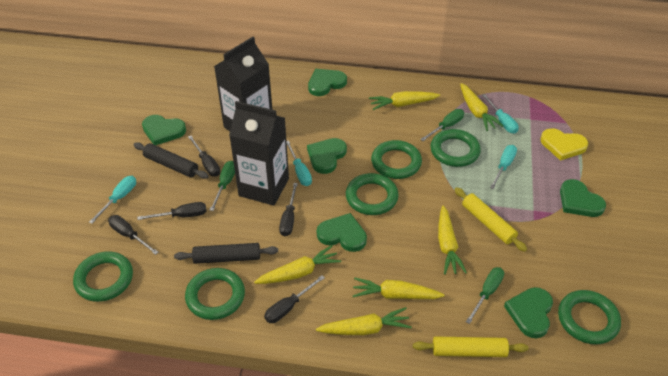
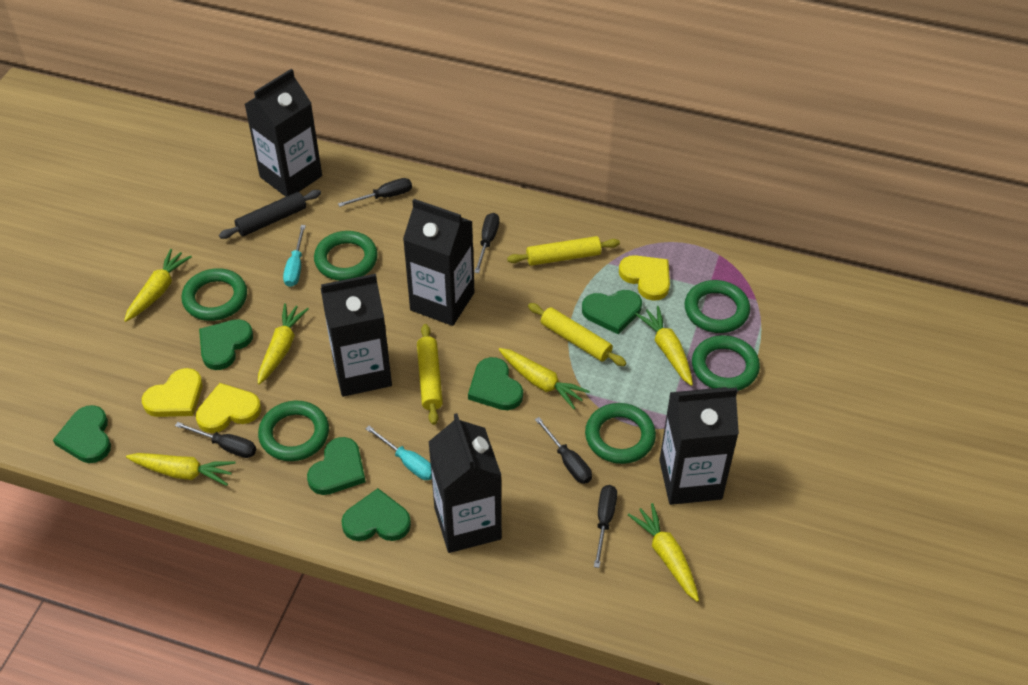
black carton: 2 -> 5
black rolling pin: 2 -> 1
green screwdriver: 3 -> 0
turquoise screwdriver: 4 -> 2
yellow heart: 1 -> 3
yellow rolling pin: 2 -> 3

